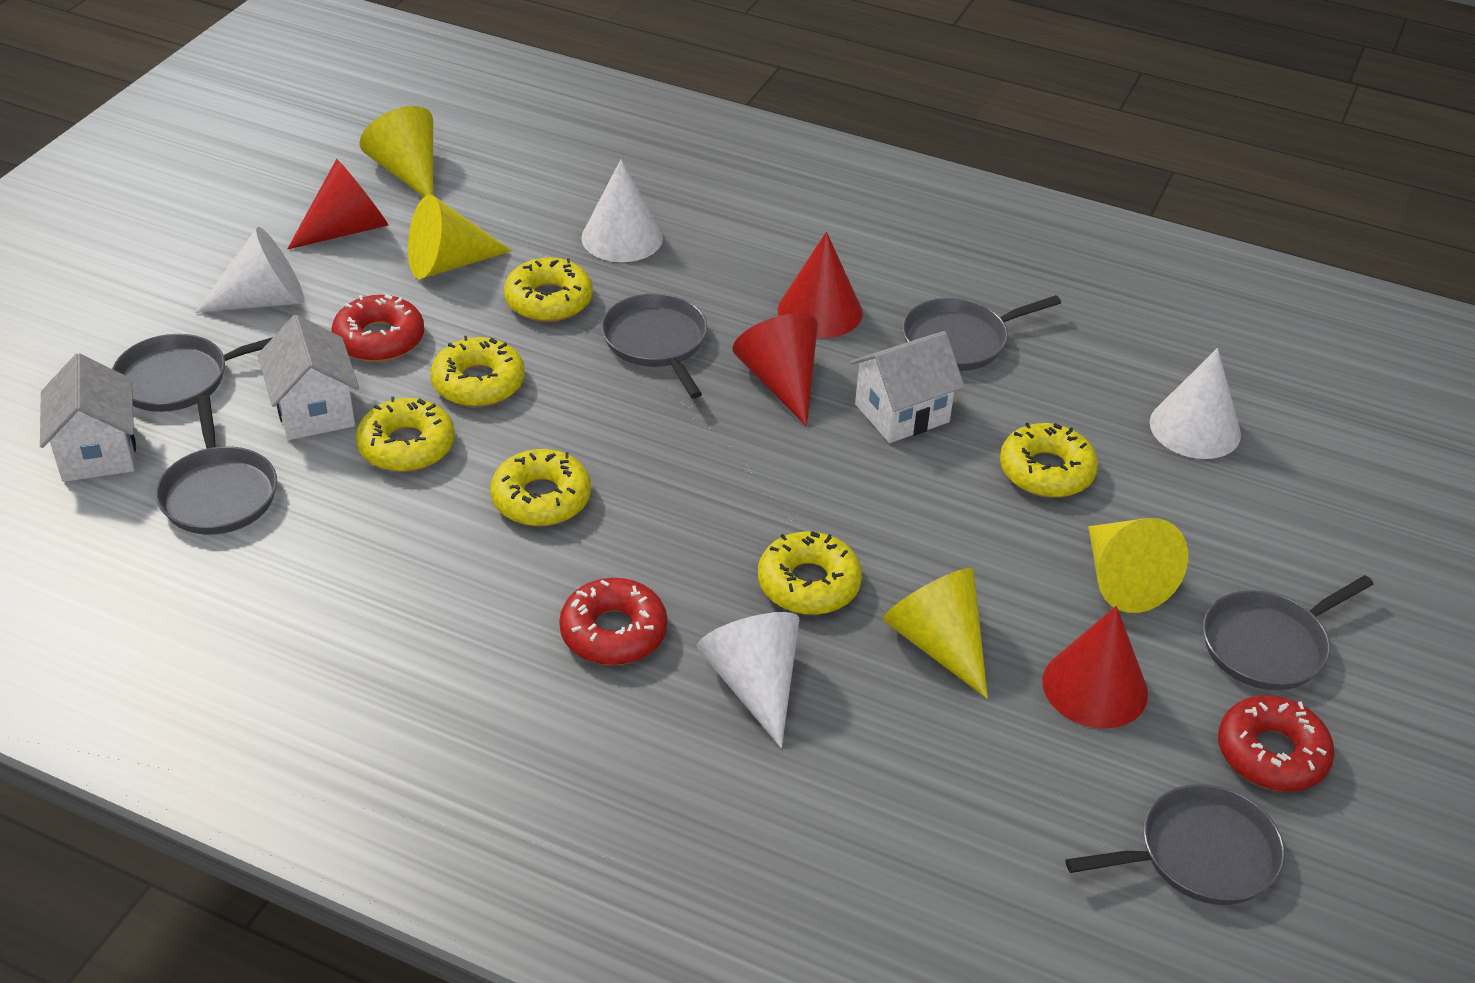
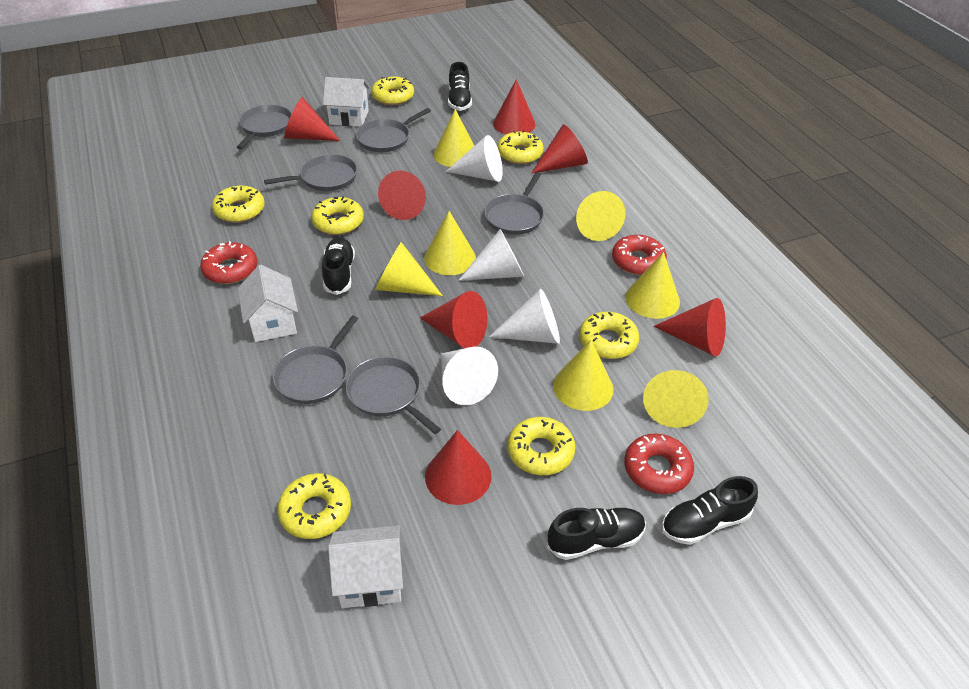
black shoe: 0 -> 4
red cone: 4 -> 7
yellow cone: 4 -> 7
yellow donut: 6 -> 7

